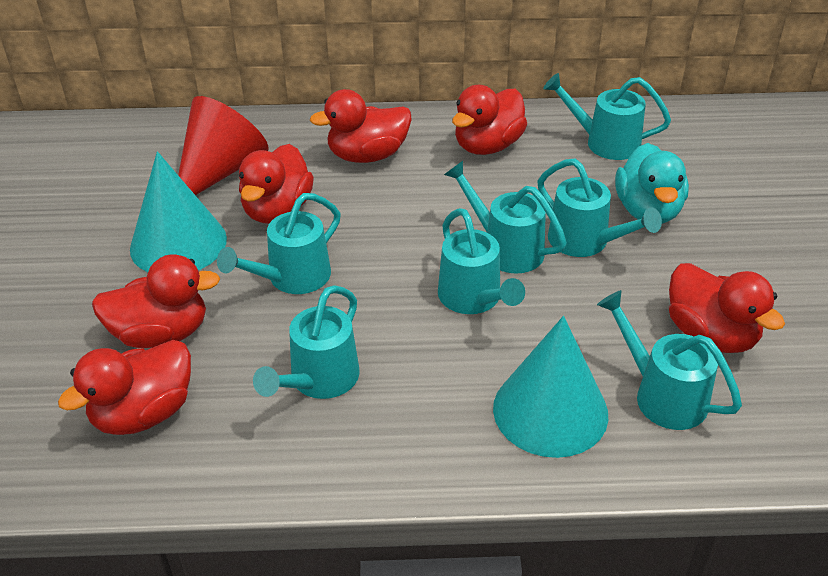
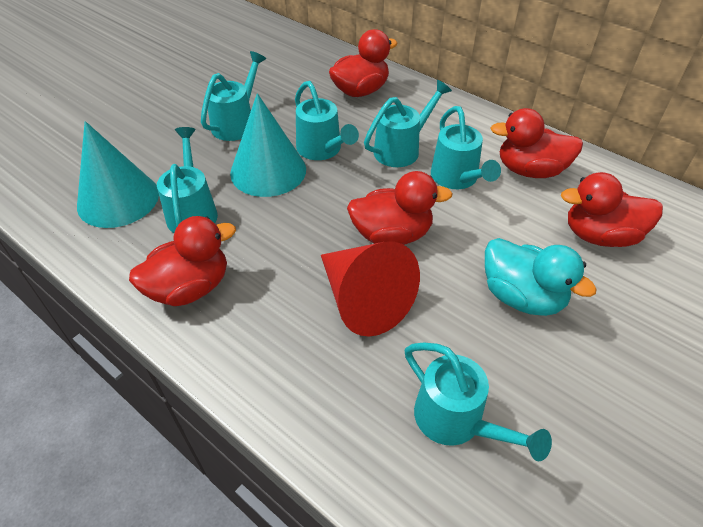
red duck: 6 -> 5
turquoise watering can: 7 -> 6

